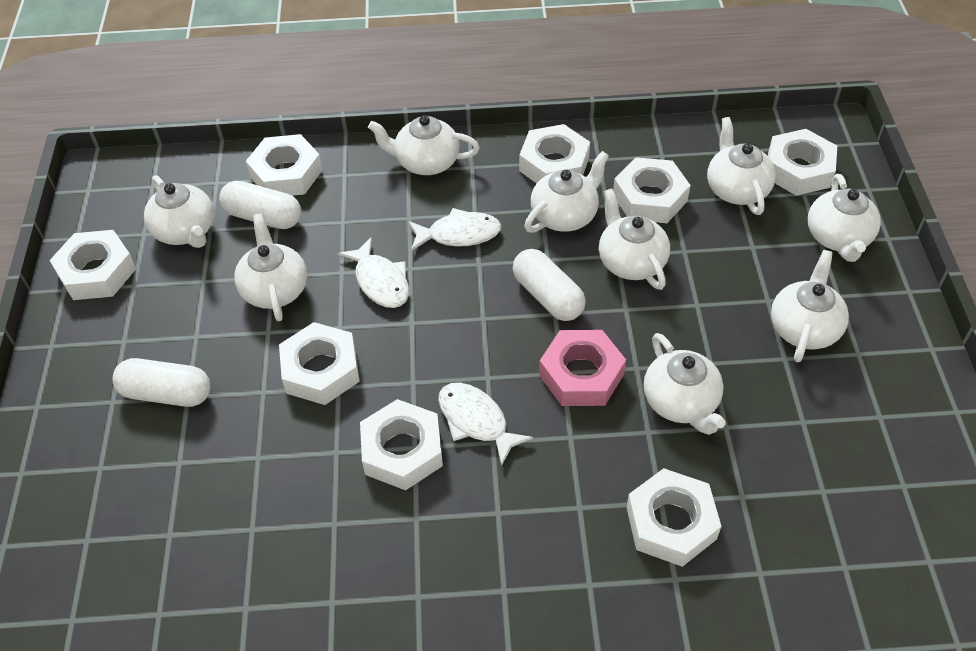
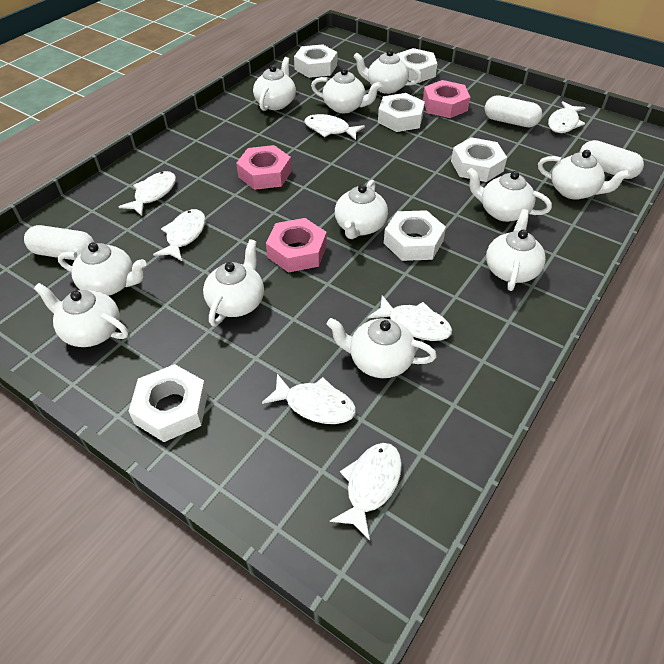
pink nut: 1 -> 3
white fish: 3 -> 7
white nut: 8 -> 6
white teapot: 9 -> 11

